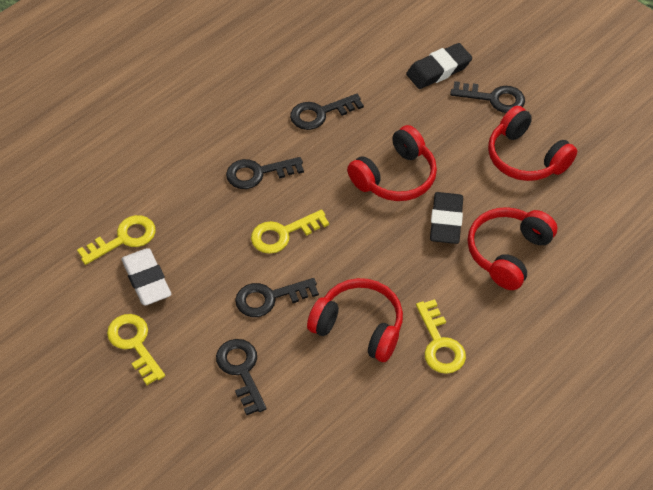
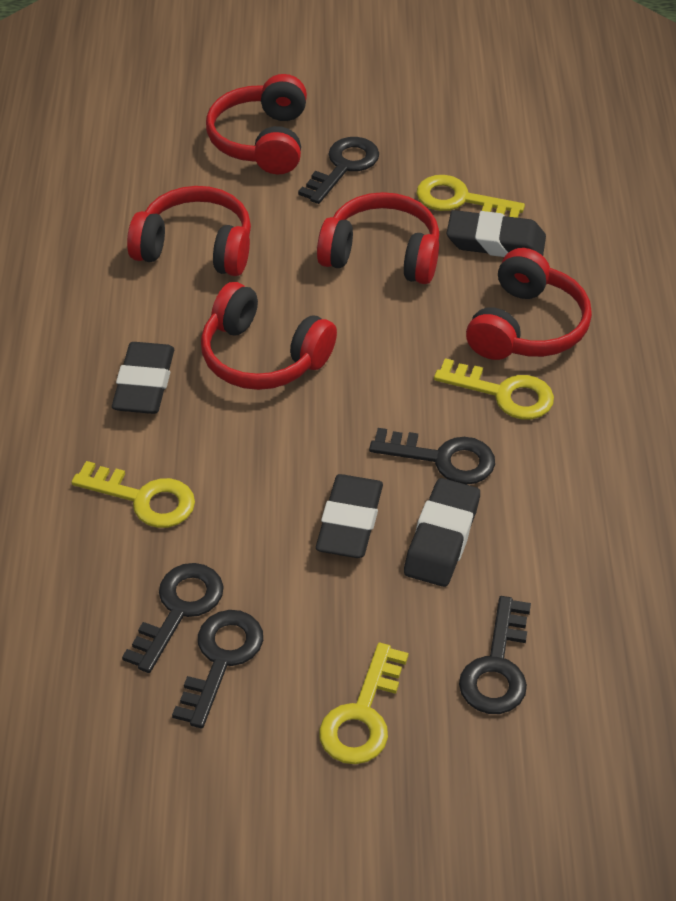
black eraser: 2 -> 4
red headphones: 4 -> 5
white eraser: 1 -> 0

